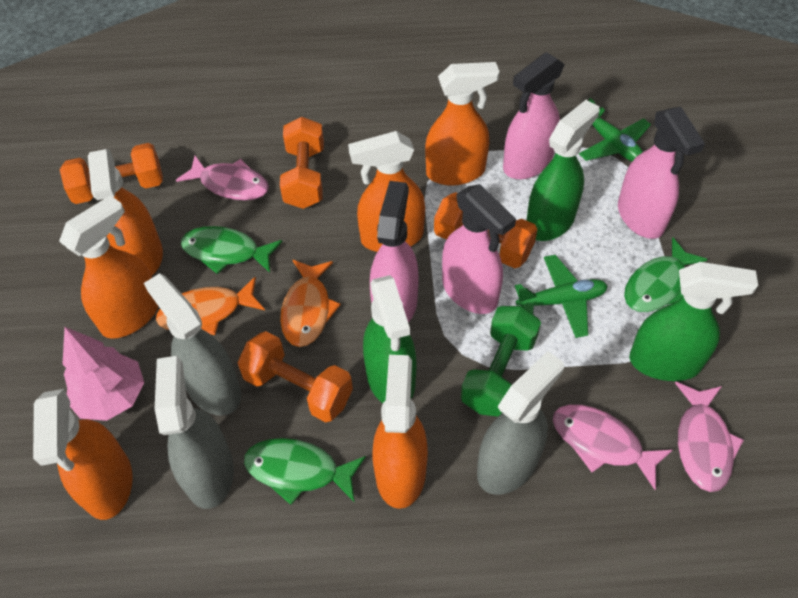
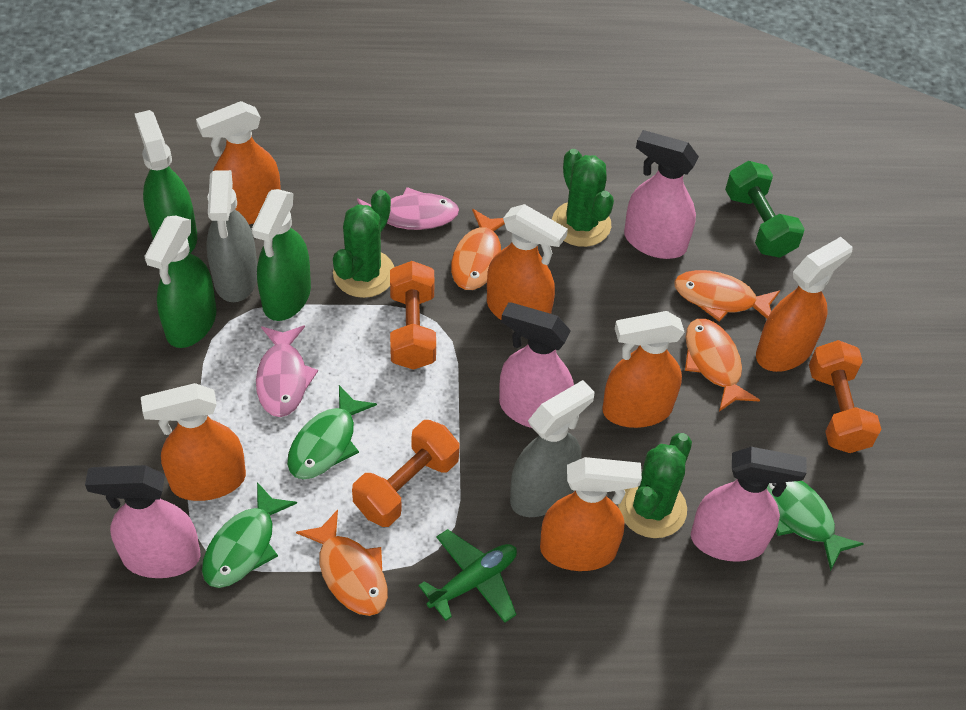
green cactus: 0 -> 3
green plane: 2 -> 1
grey spray bottle: 3 -> 2
orange dumbbell: 4 -> 3
orange fish: 2 -> 4
pink fish: 3 -> 2
pink tree: 1 -> 0

